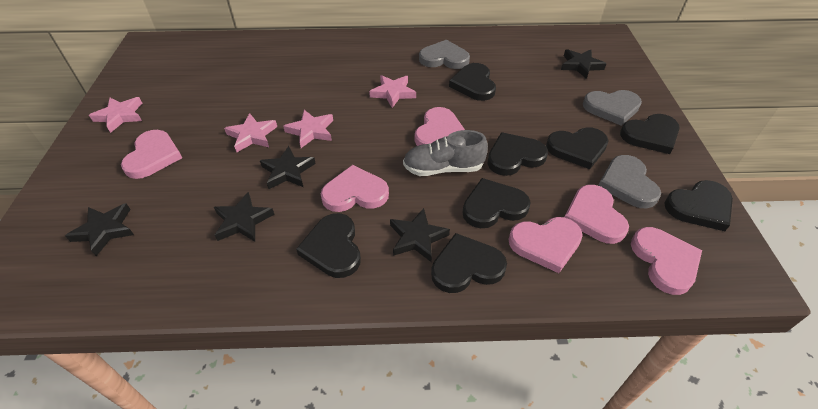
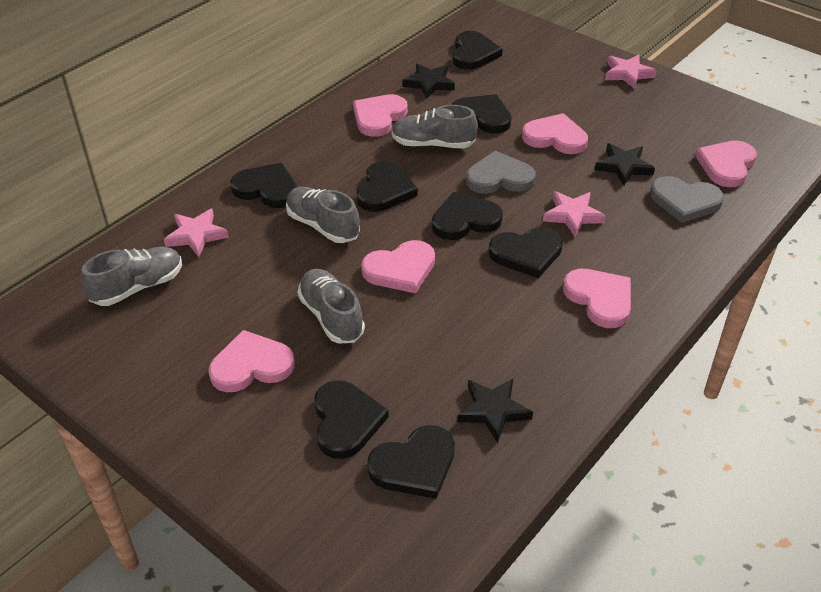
black star: 5 -> 3
grey heart: 3 -> 2
grey shoe: 1 -> 4
pink star: 4 -> 3

